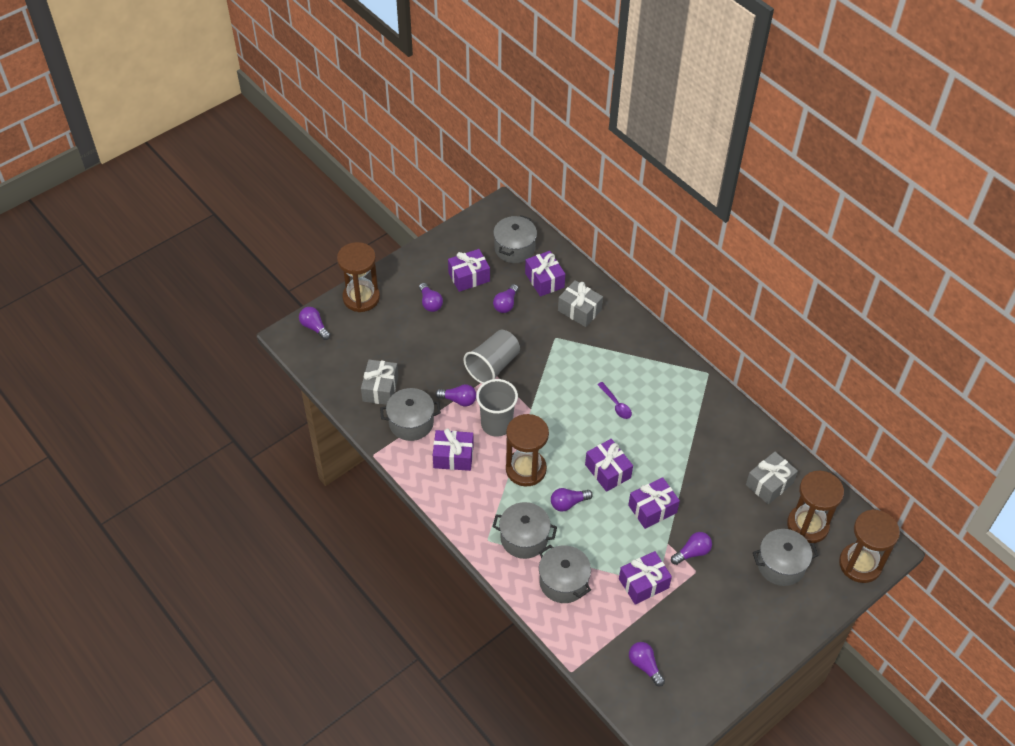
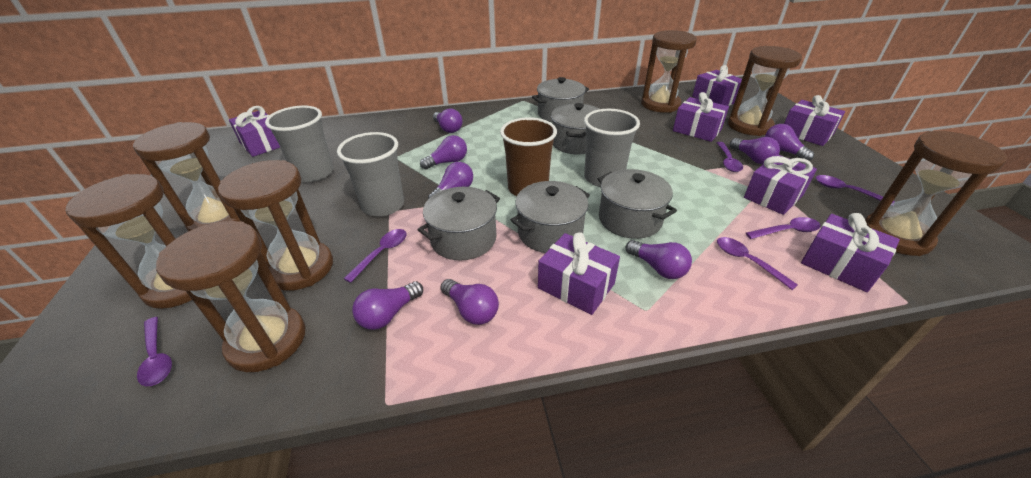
brown cup: 0 -> 1
brown hourglass: 4 -> 7
grey cup: 2 -> 3
grey gift: 3 -> 0
purple gift: 6 -> 7
purple light bulb: 7 -> 8
purple spoon: 1 -> 6

